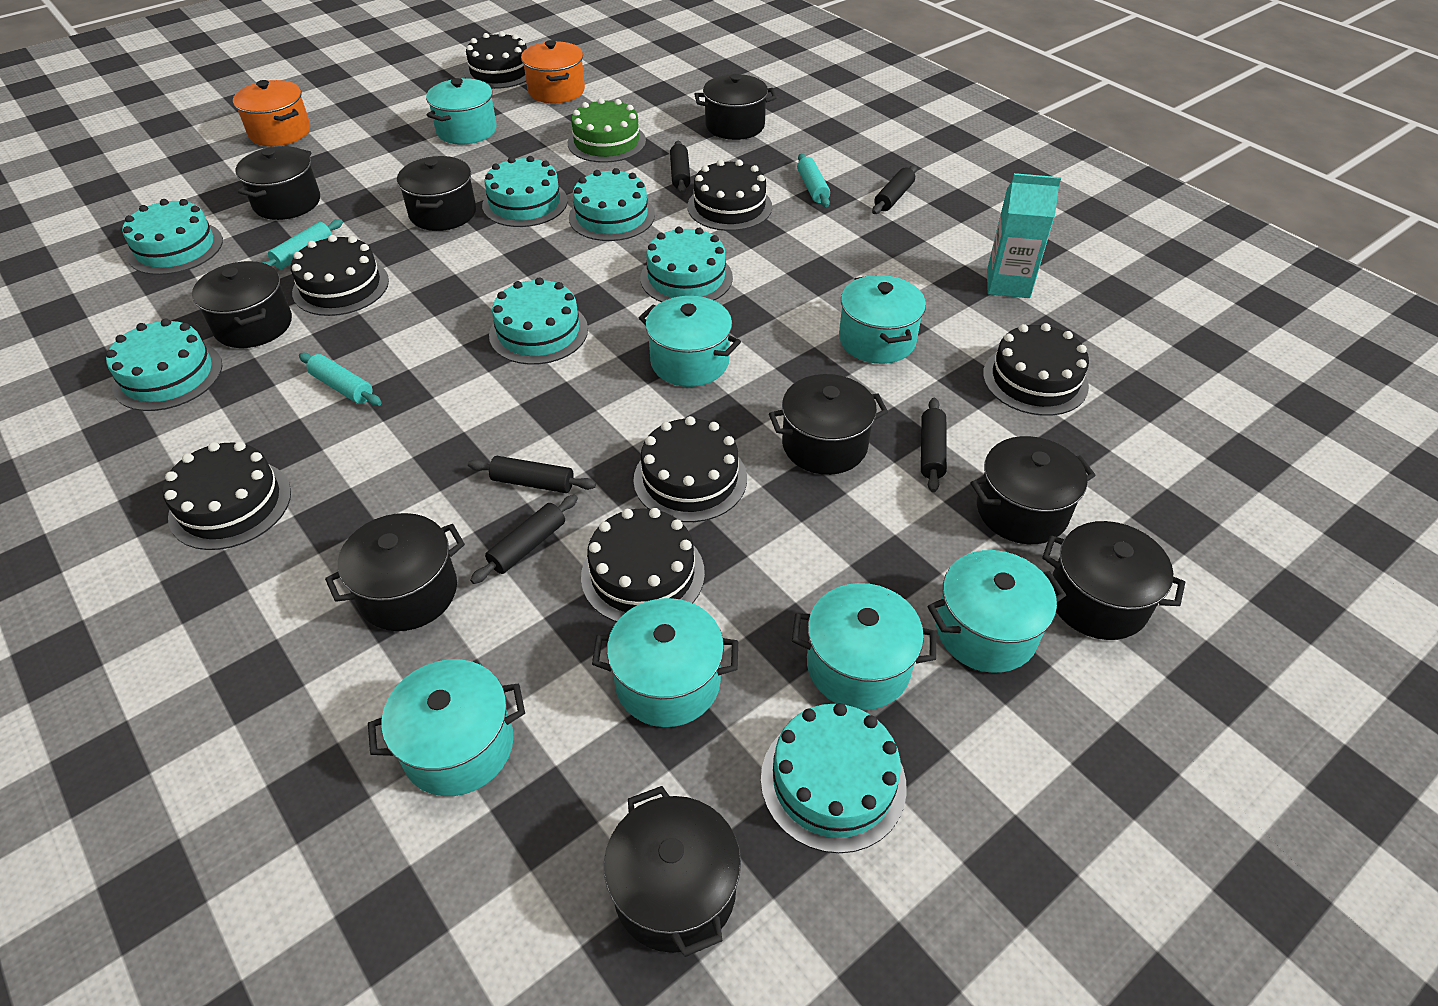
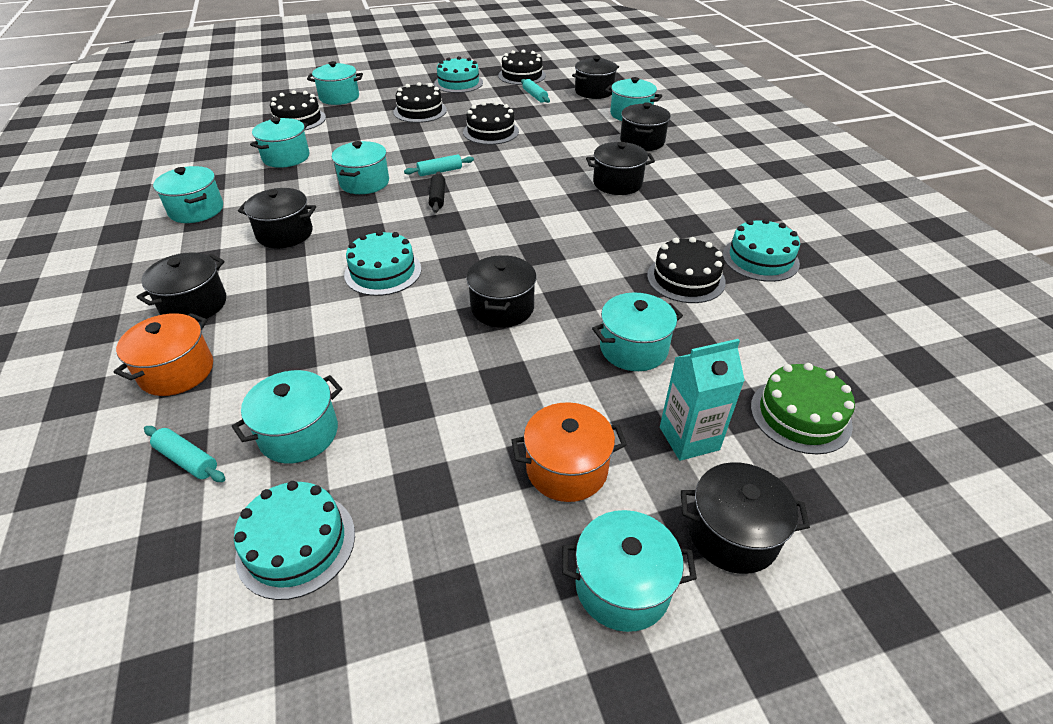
black cake: 7 -> 5
black pot: 9 -> 7
black rolling pin: 5 -> 1
turquoise cake: 7 -> 4
turquoise pot: 7 -> 8

